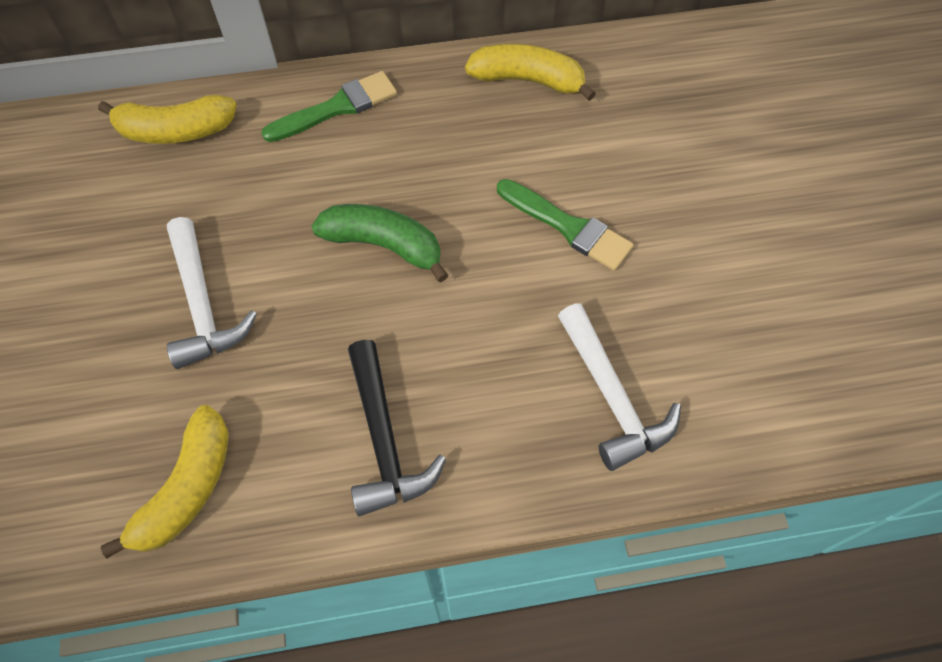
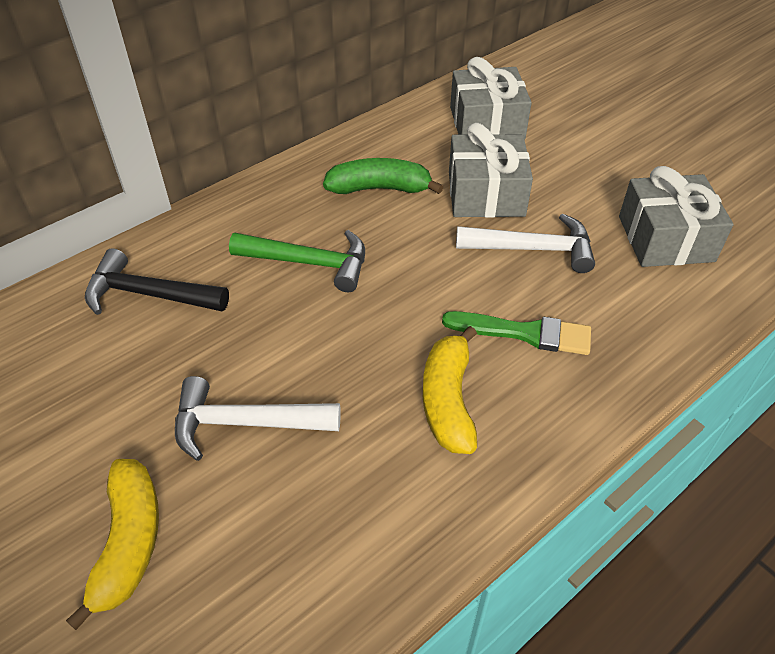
green brush: 2 -> 1
green hammer: 0 -> 1
grey gift: 0 -> 3
yellow banana: 3 -> 2

